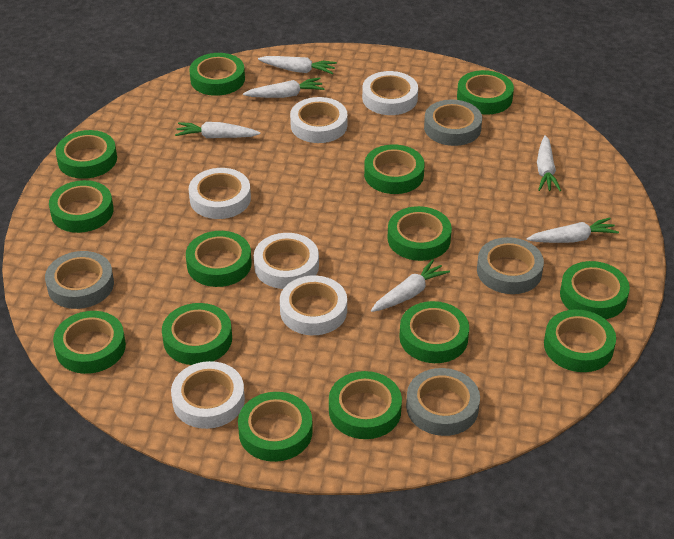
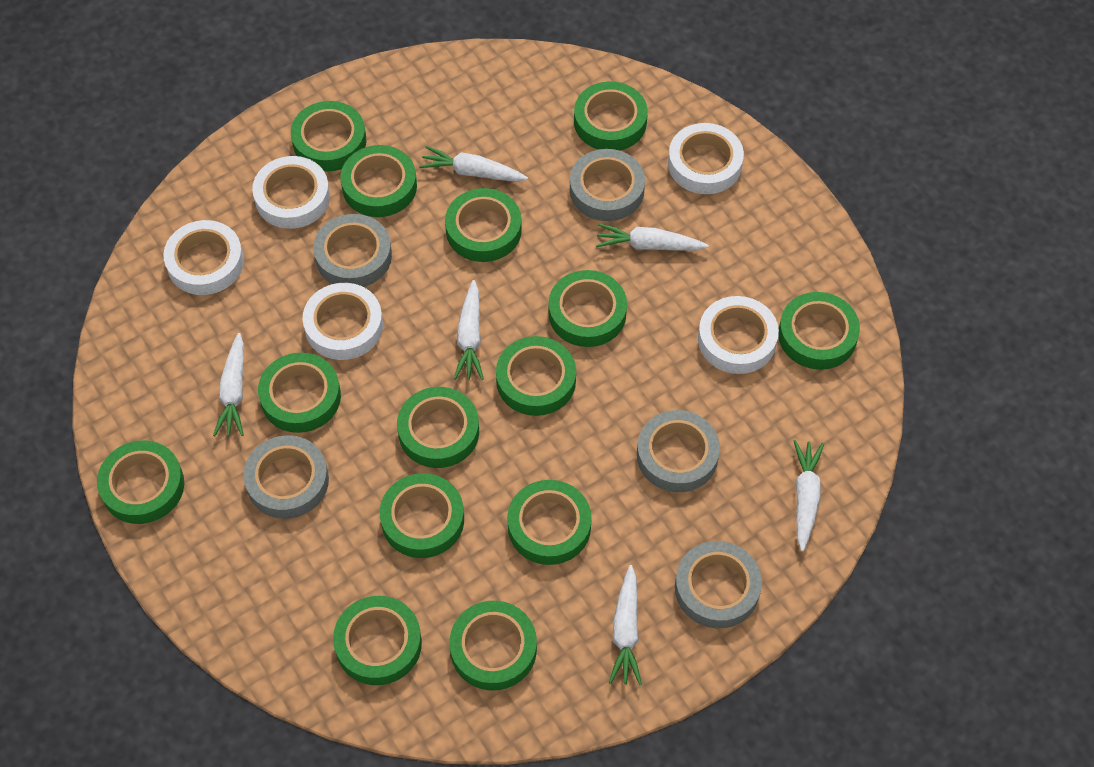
grey tape: 4 -> 5
white tape: 6 -> 5

